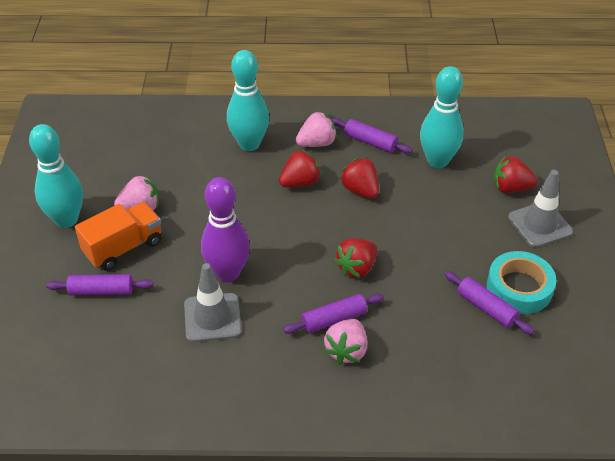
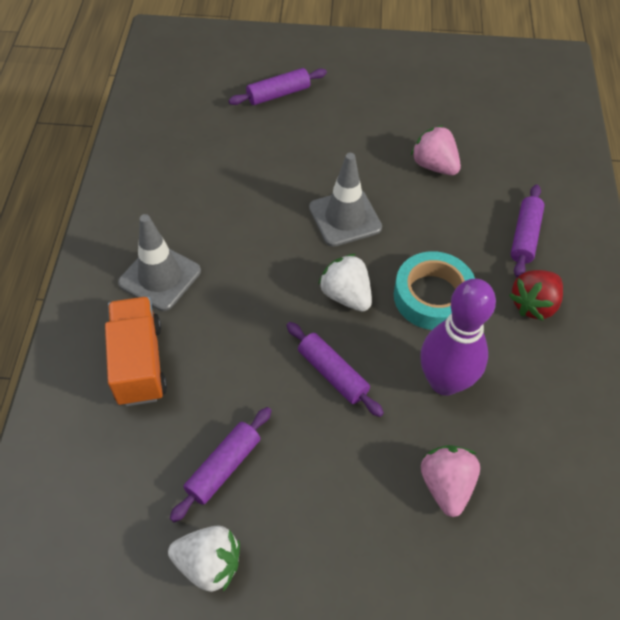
pink strawberry: 3 -> 2
red strawberry: 4 -> 1
turquoise bowling pin: 3 -> 0
white strawberry: 0 -> 2

